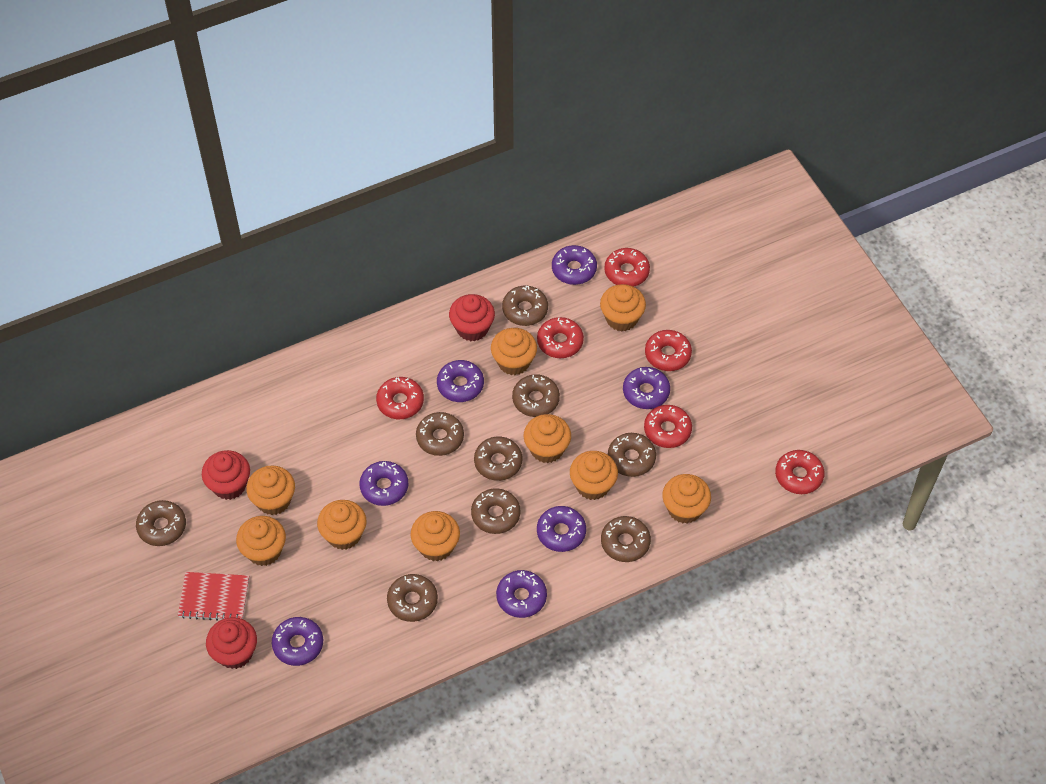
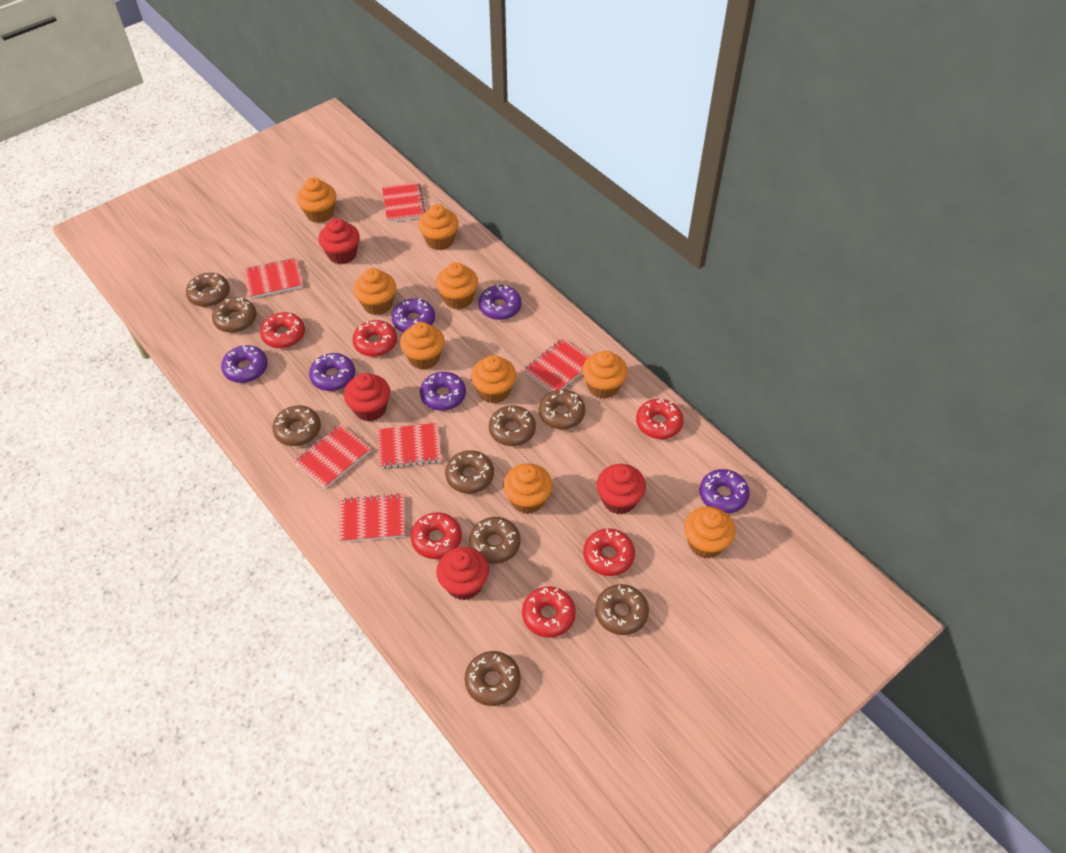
purple donut: 7 -> 6
red cupcake: 3 -> 4
red notebook: 1 -> 6

